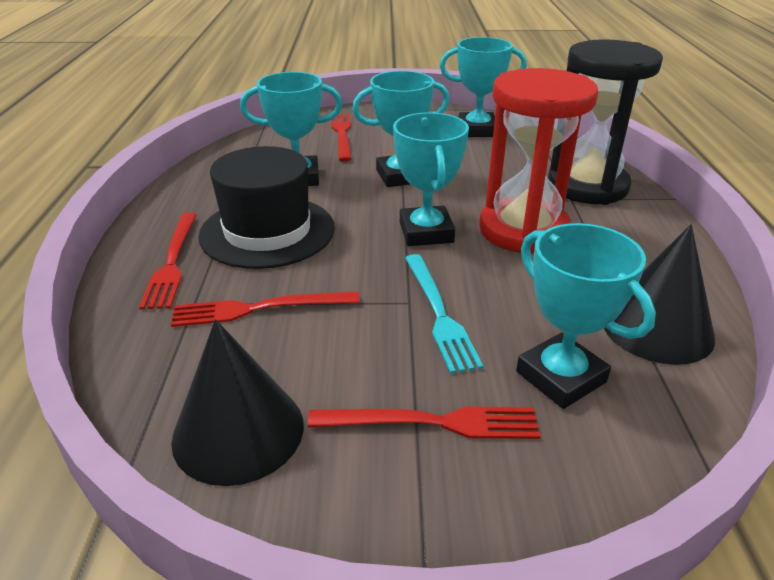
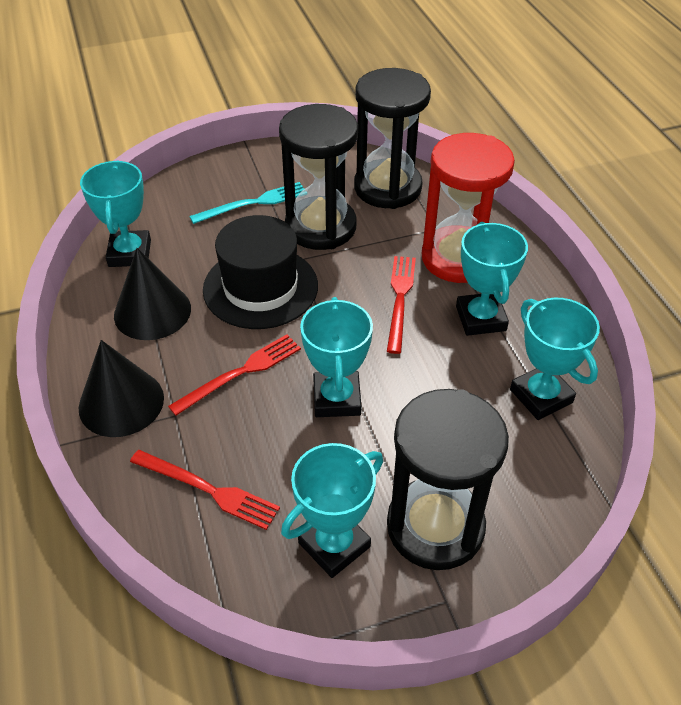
black hourglass: 1 -> 3
red fork: 4 -> 3

